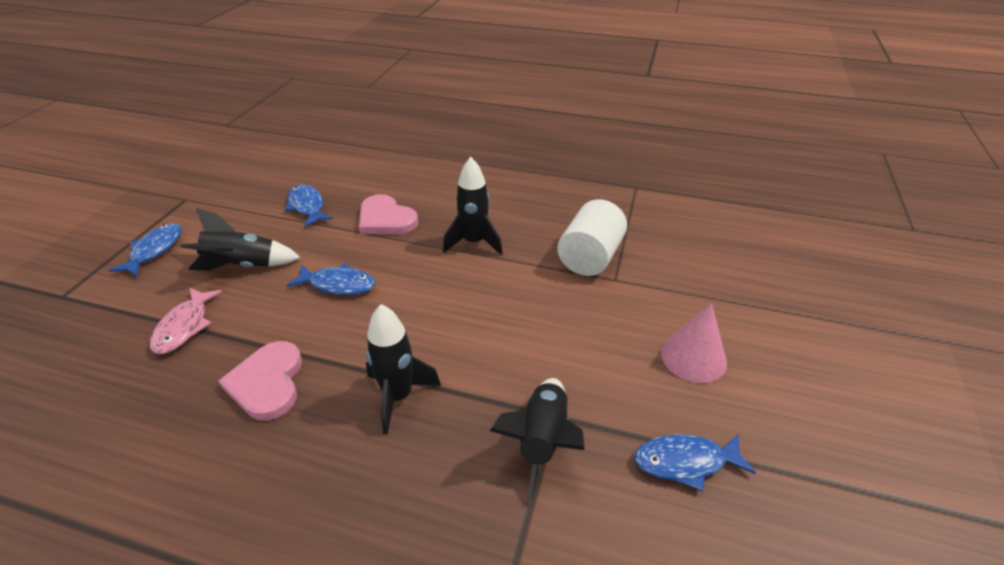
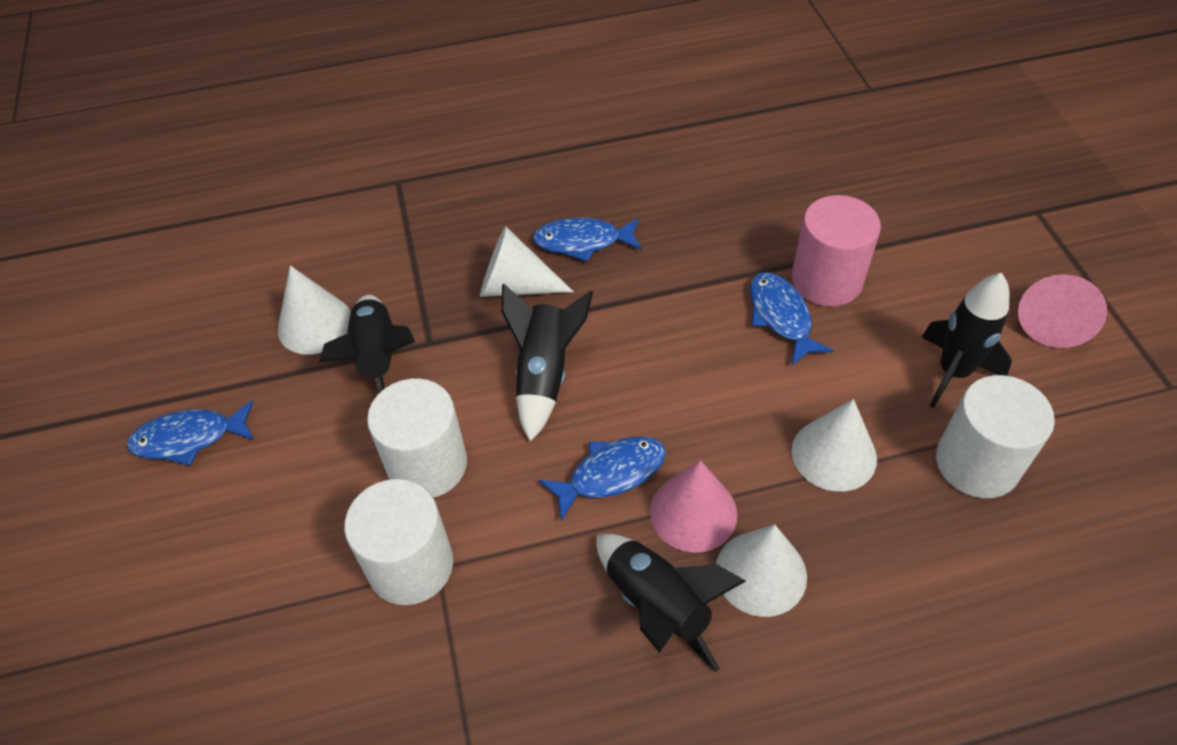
pink cone: 1 -> 2
pink cylinder: 0 -> 1
pink fish: 1 -> 0
pink heart: 2 -> 0
white cone: 0 -> 4
white cylinder: 1 -> 3

